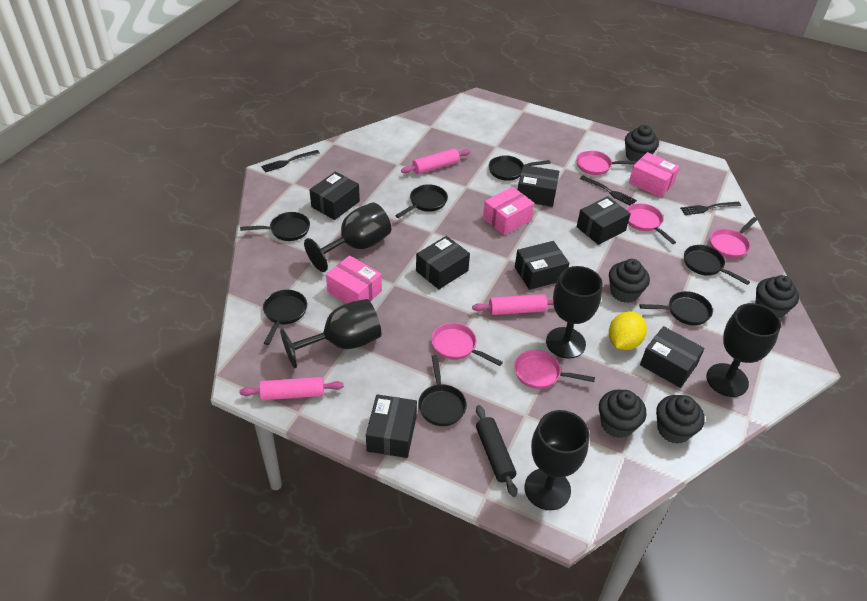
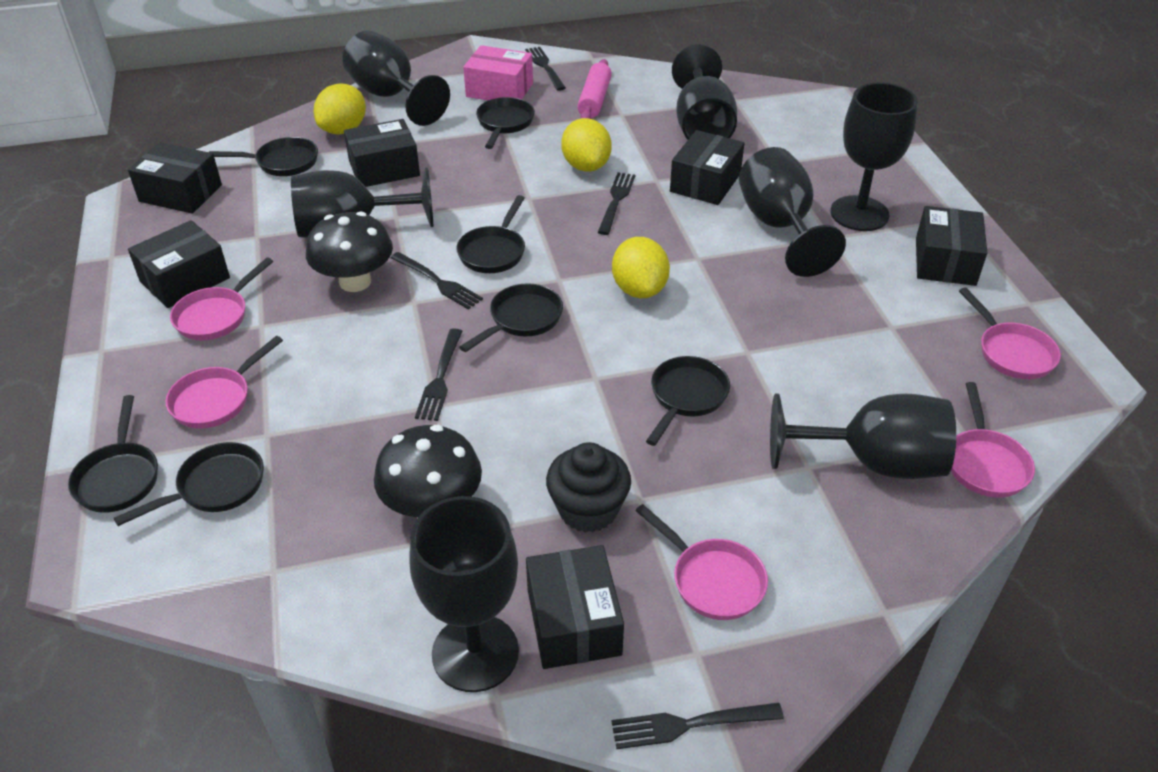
black box: 7 -> 6
black cupcake: 5 -> 1
black fork: 3 -> 5
black goblet: 5 -> 7
black mushroom: 0 -> 2
black rolling pin: 1 -> 0
pink box: 3 -> 1
pink rolling pin: 3 -> 1
yellow lemon: 1 -> 3

